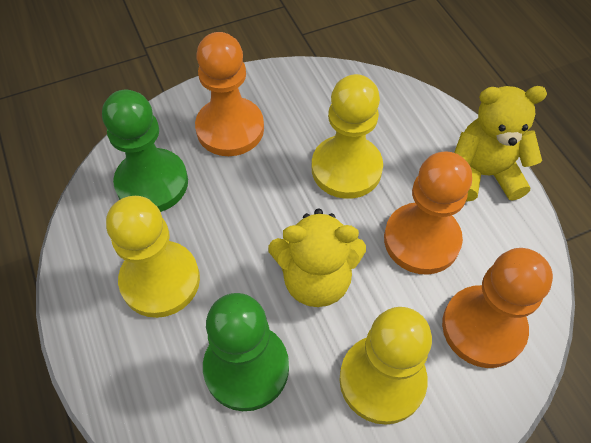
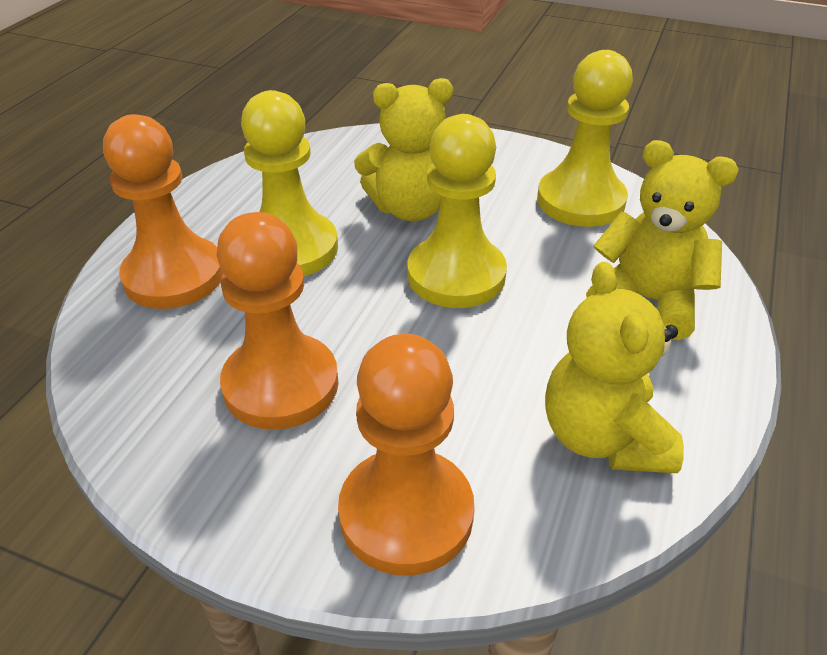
green pawn: 2 -> 0
yellow teddy bear: 2 -> 3

